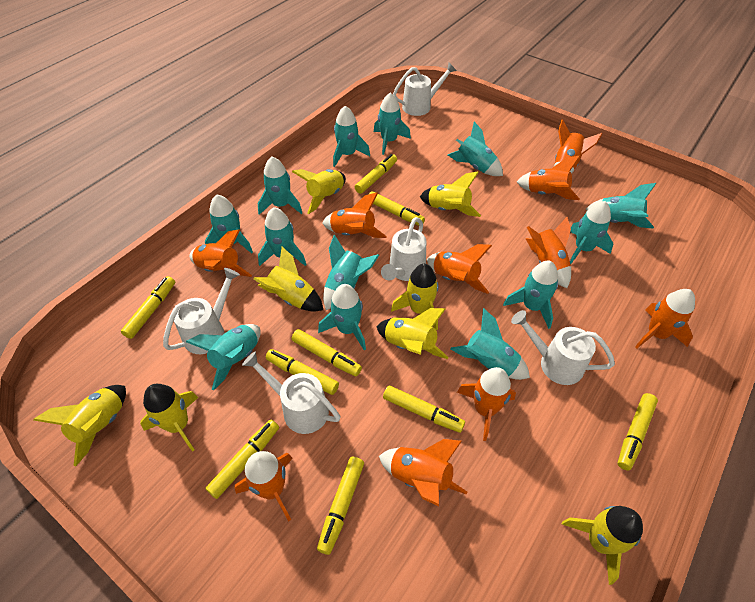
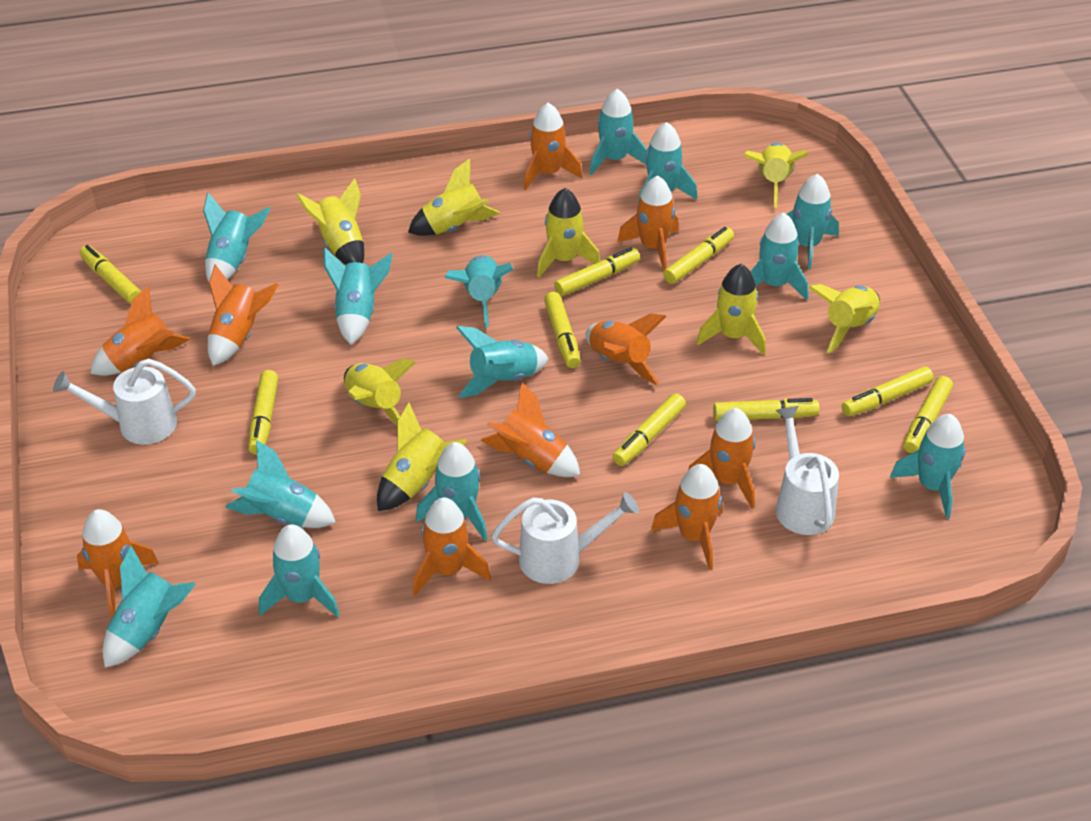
white watering can: 5 -> 3

